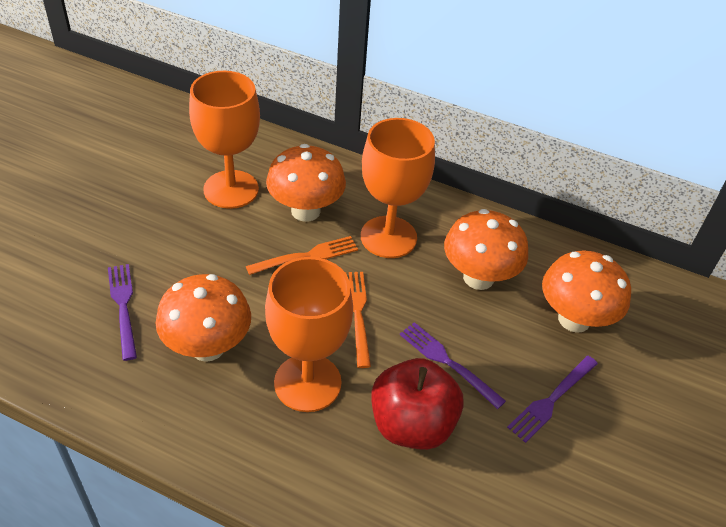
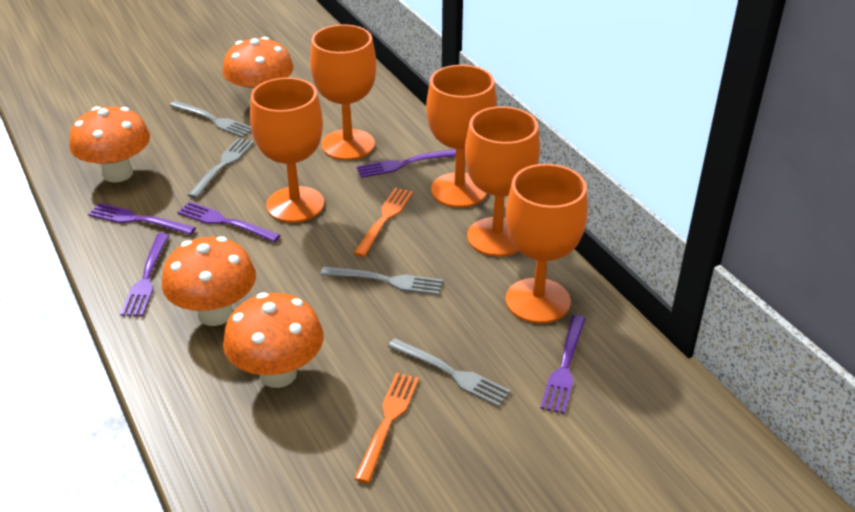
grey fork: 0 -> 4
orange goblet: 3 -> 5
purple fork: 3 -> 5
red apple: 1 -> 0

